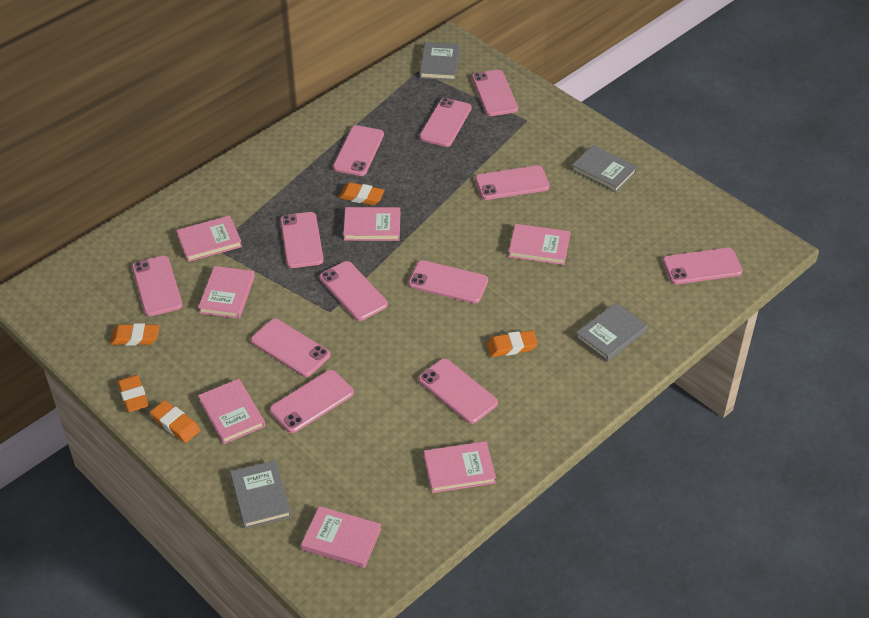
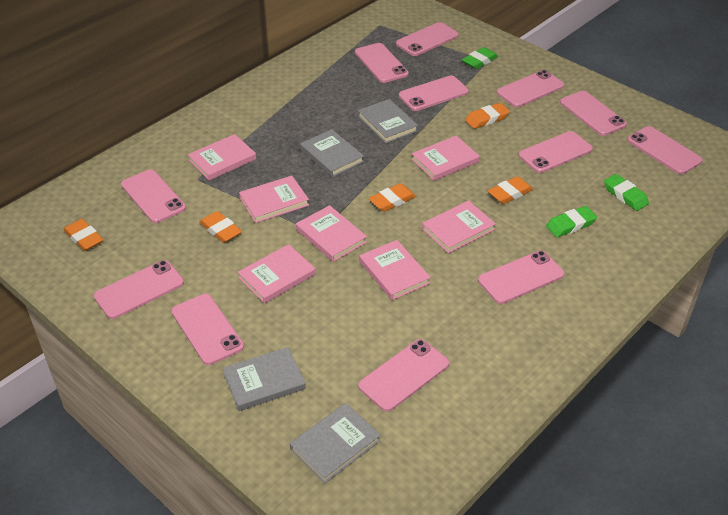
green eraser: 0 -> 3

